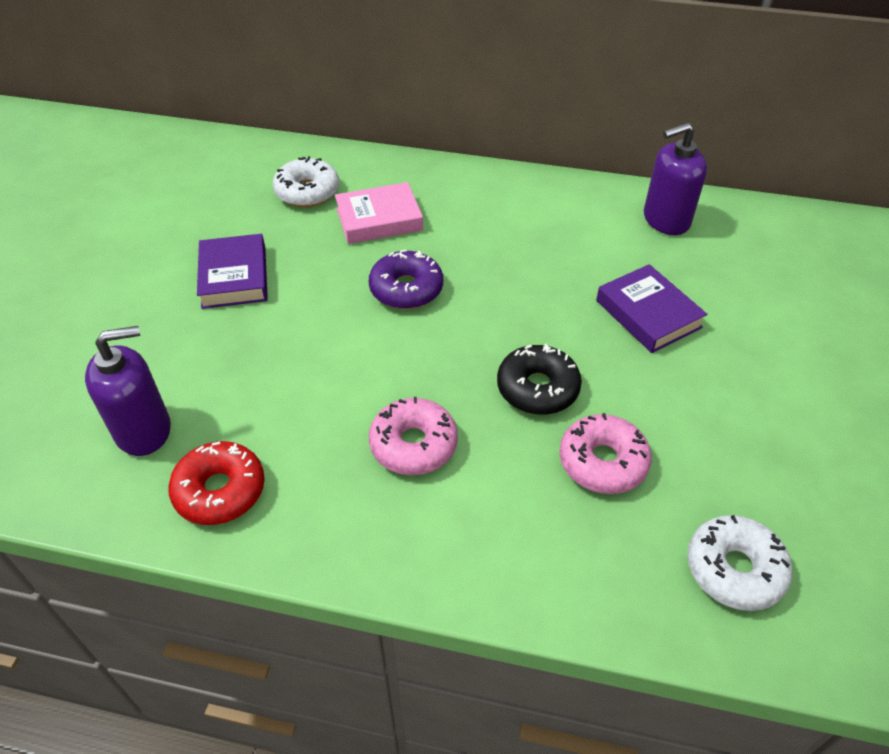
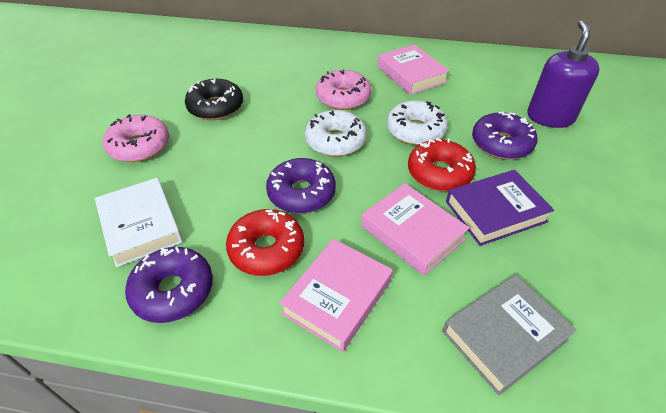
grey book: 0 -> 1
pink book: 1 -> 3
purple book: 2 -> 1
purple donut: 1 -> 3
purple soap dispenser: 2 -> 1
red donut: 1 -> 2
white book: 0 -> 1

